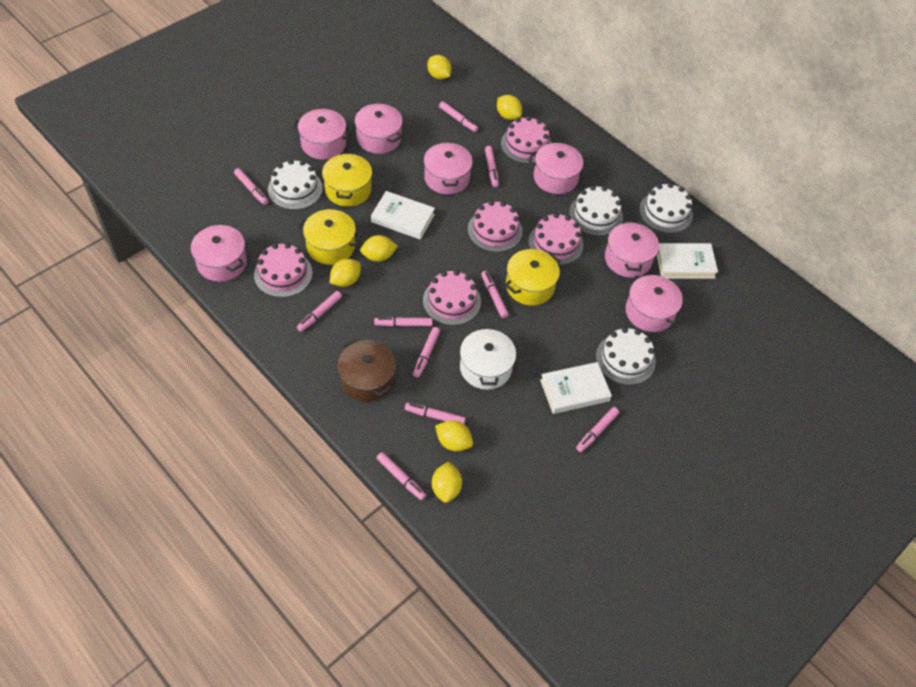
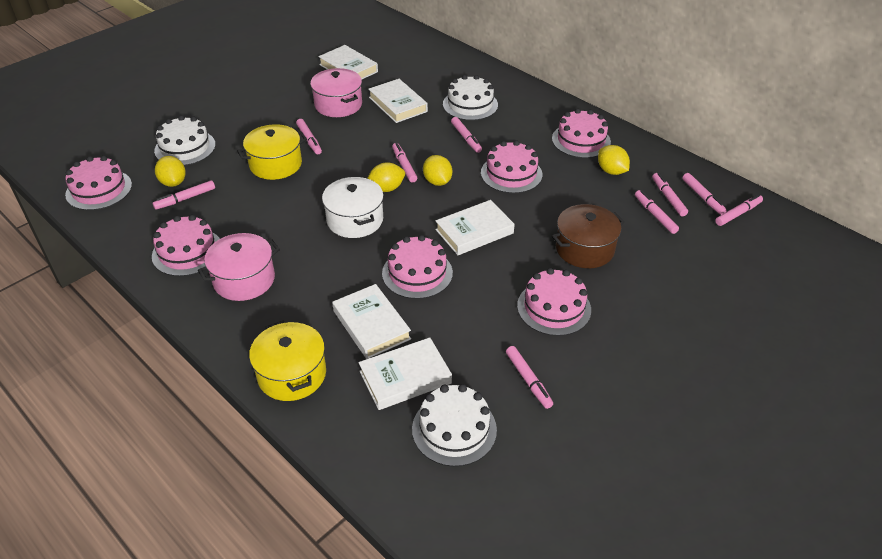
pink cake: 5 -> 6
pink marker: 10 -> 9
pink pot: 7 -> 2
white book: 3 -> 5
white cake: 4 -> 3
yellow lemon: 6 -> 4
yellow pot: 3 -> 2

